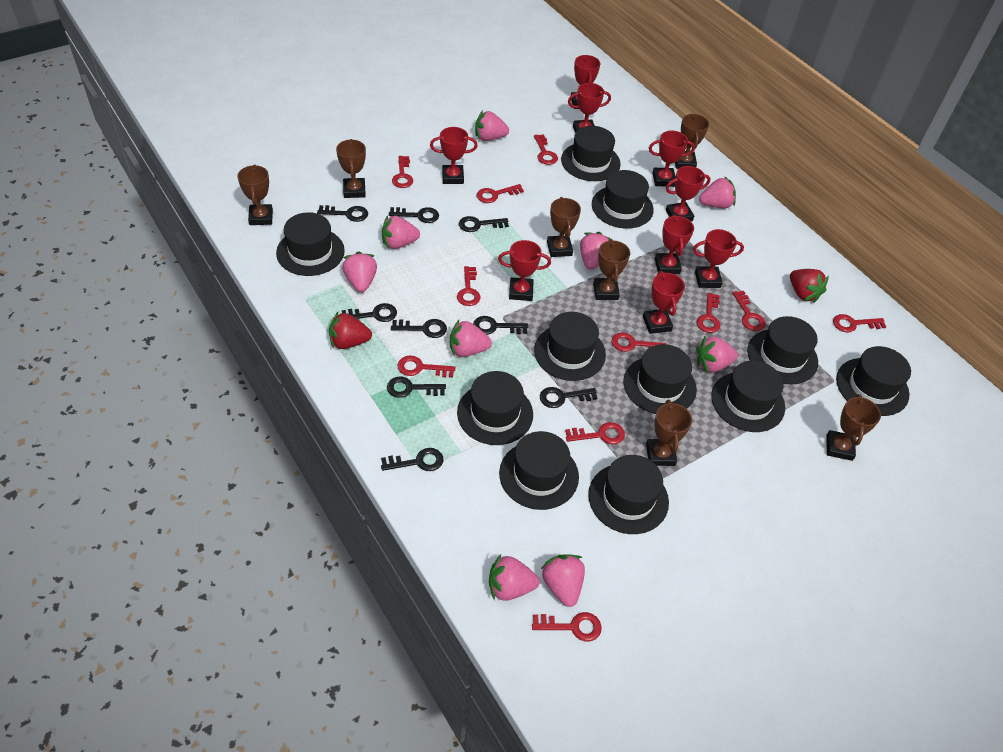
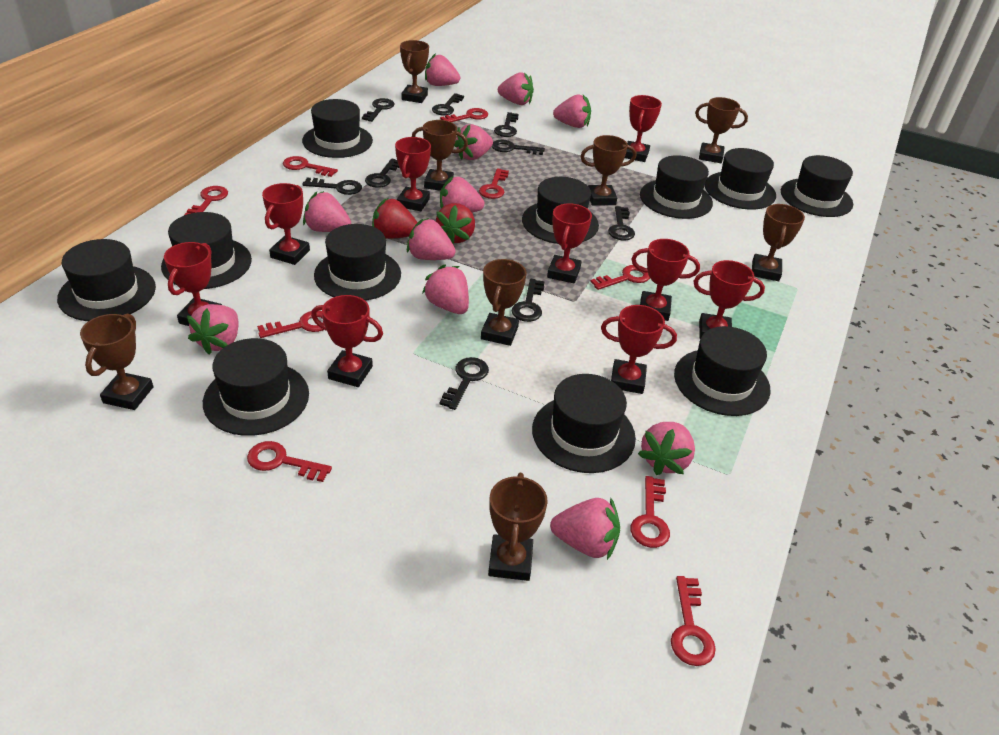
brown trophy: 7 -> 8
pink strawberry: 9 -> 11
red key: 11 -> 9

